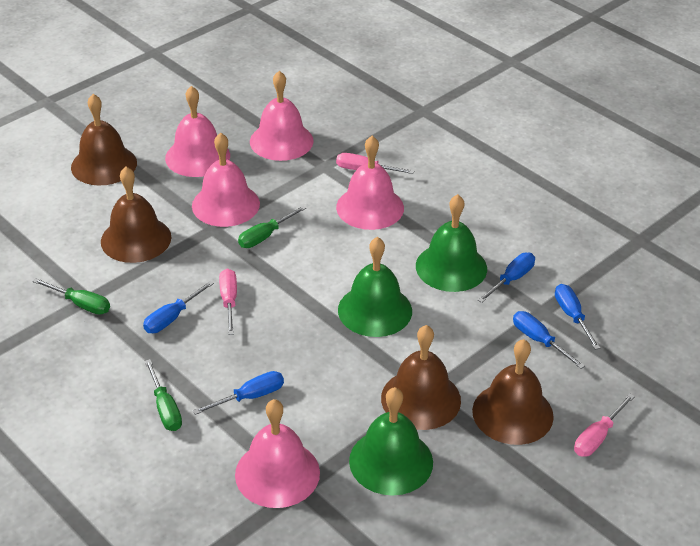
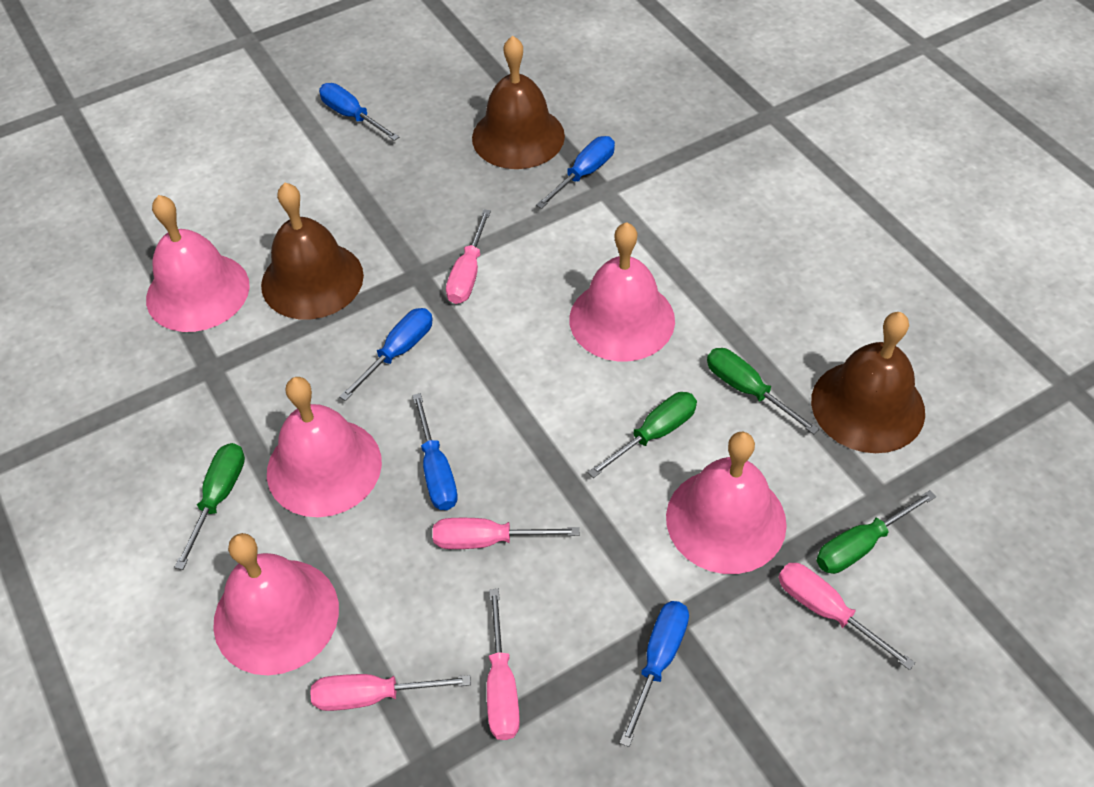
brown bell: 4 -> 3
green bell: 3 -> 0
green screwdriver: 3 -> 4
pink screwdriver: 3 -> 5

